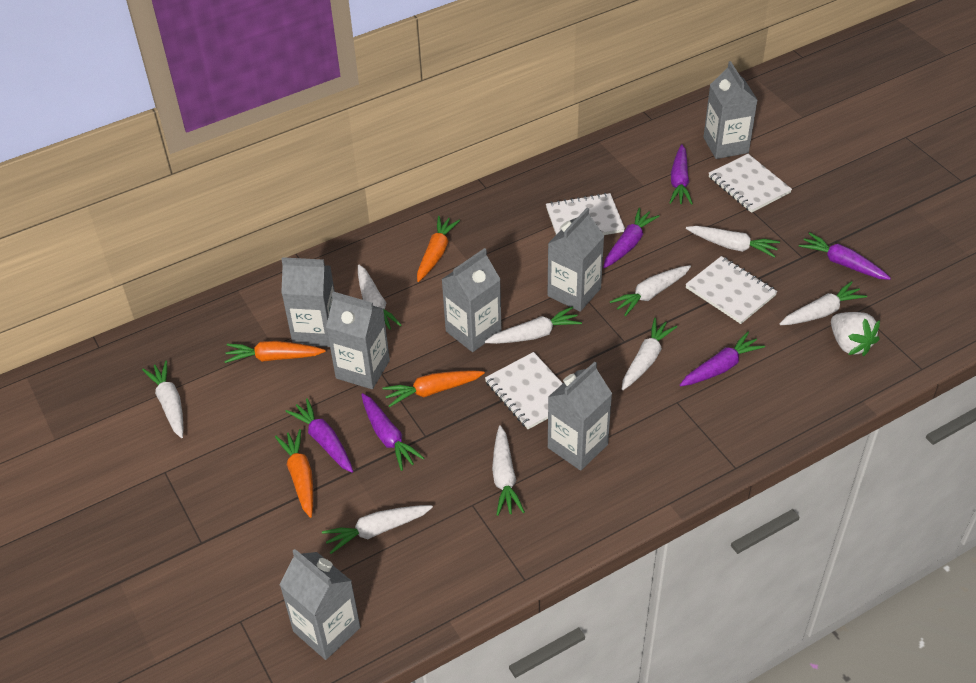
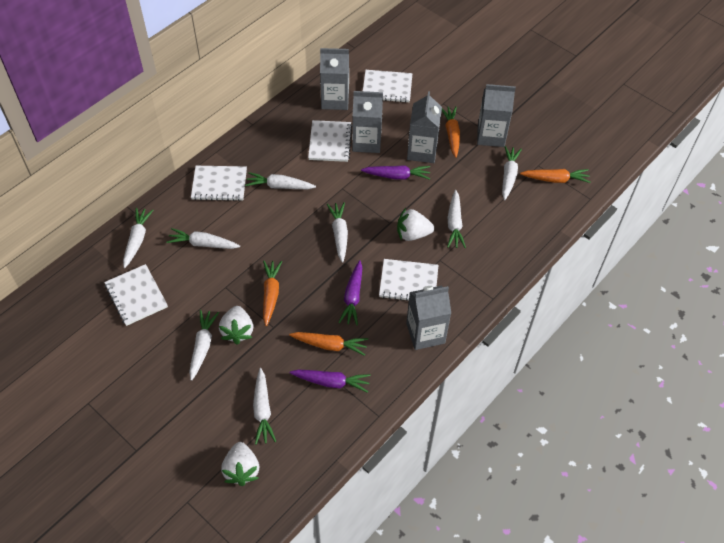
grey carton: 7 -> 5
purple carrot: 6 -> 3
white carrot: 9 -> 8
white notebook: 4 -> 5
white strawberry: 1 -> 3

